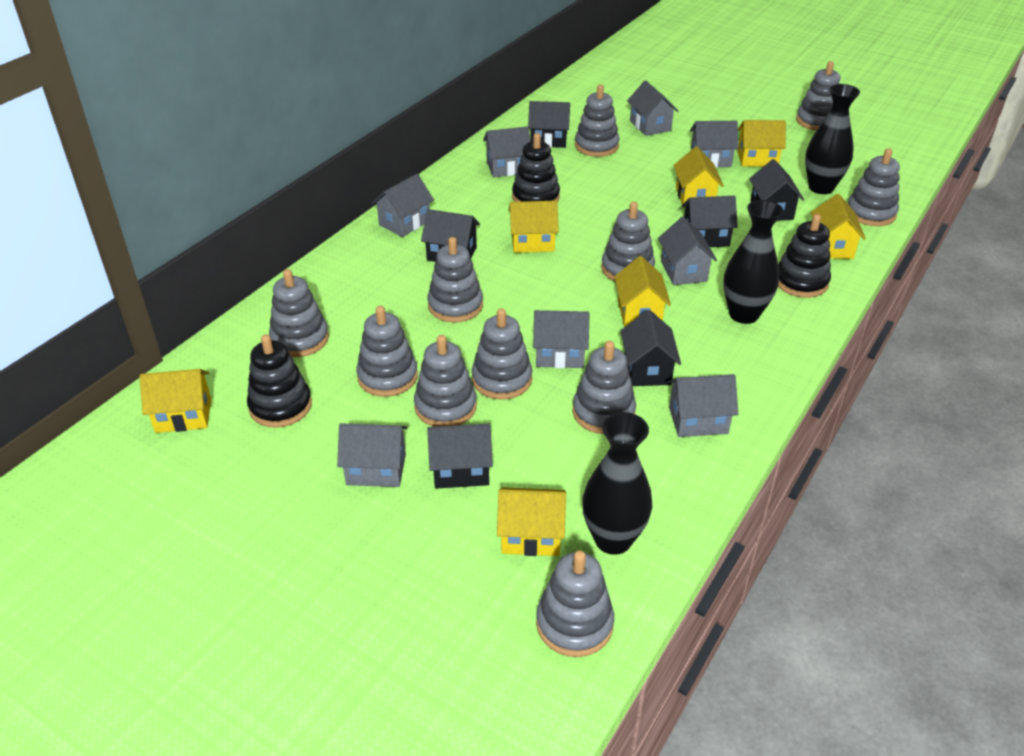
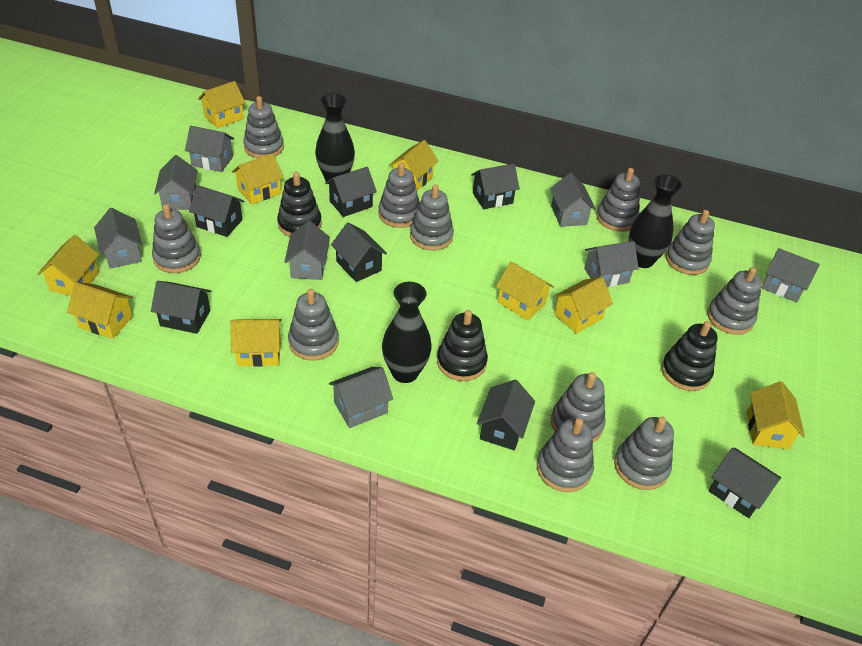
black house: 6 -> 7
yellow house: 7 -> 9

